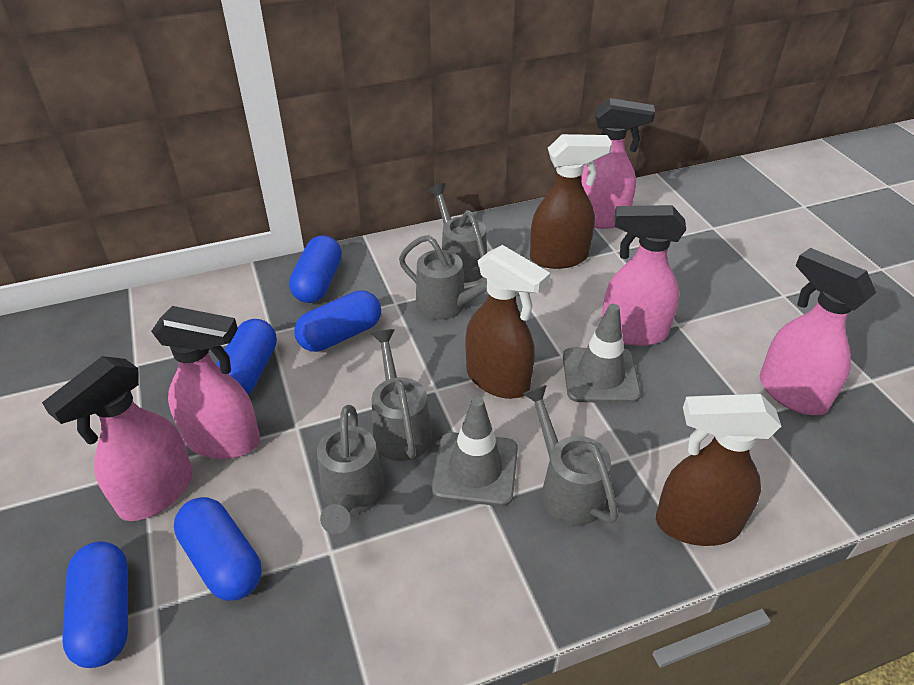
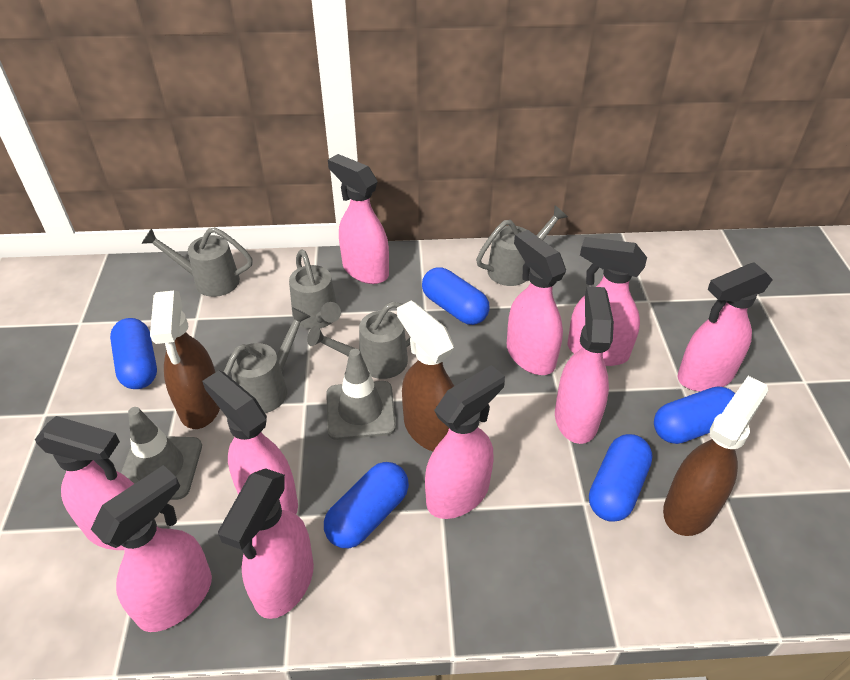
pink spray bottle: 5 -> 10

